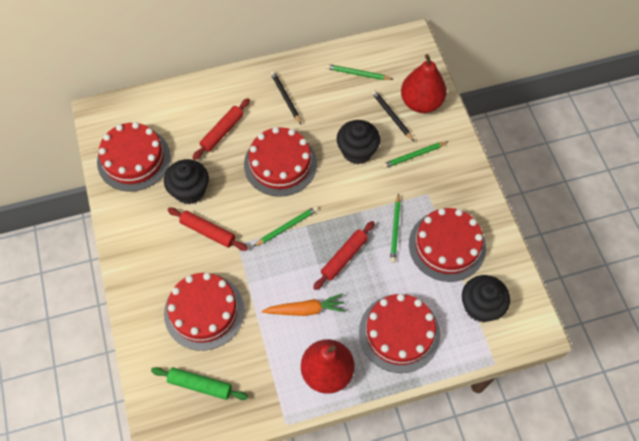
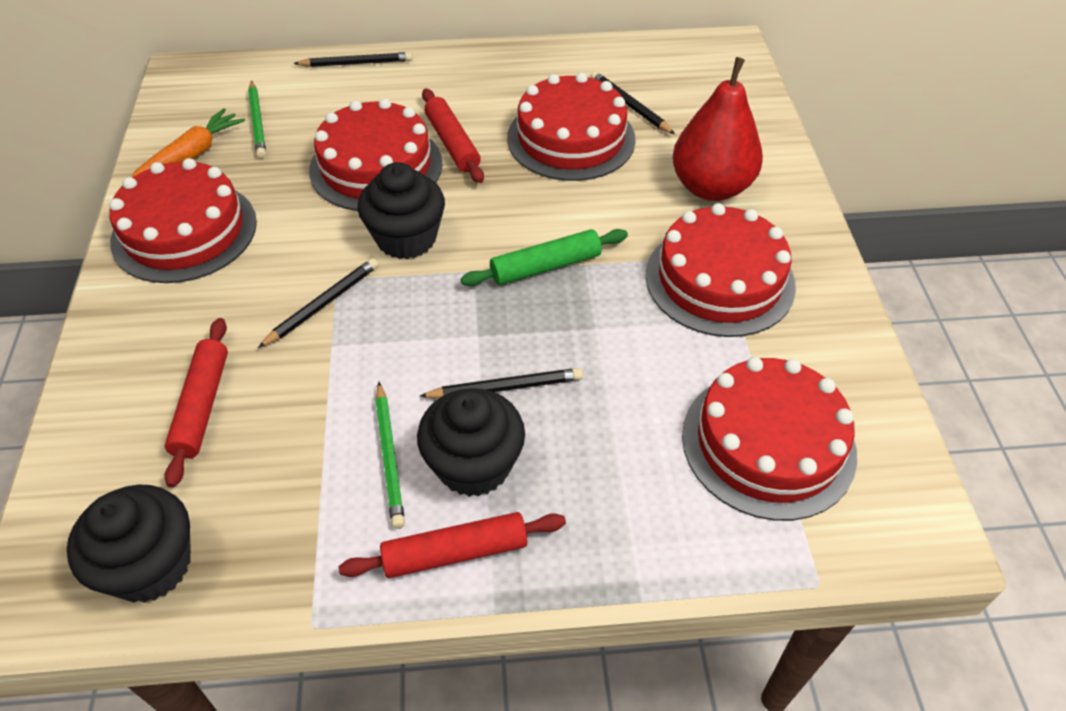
black pencil: 2 -> 4
green pencil: 4 -> 2
red pear: 2 -> 1

